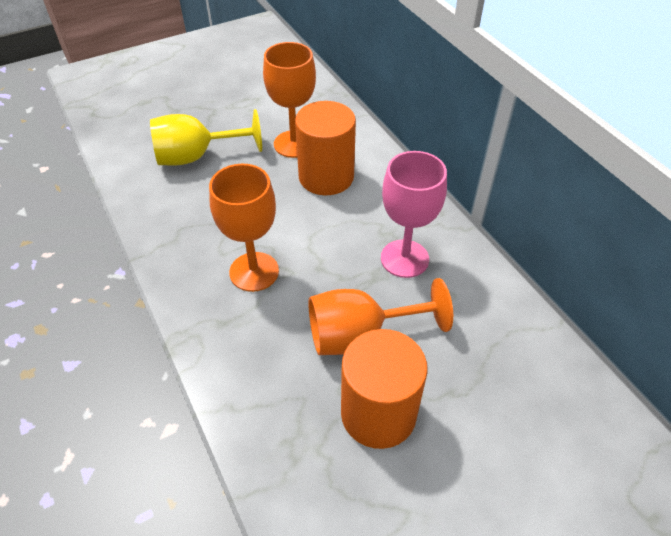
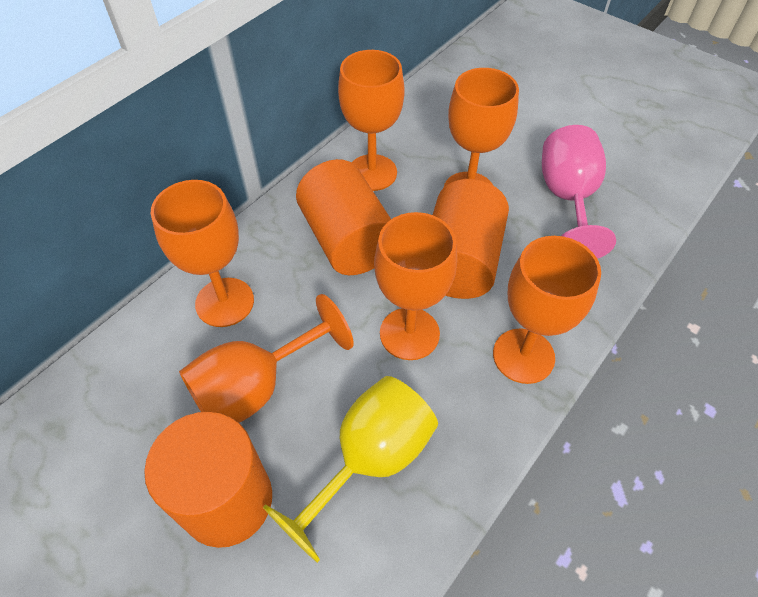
orange cylinder: 2 -> 3
orange goblet: 3 -> 6

